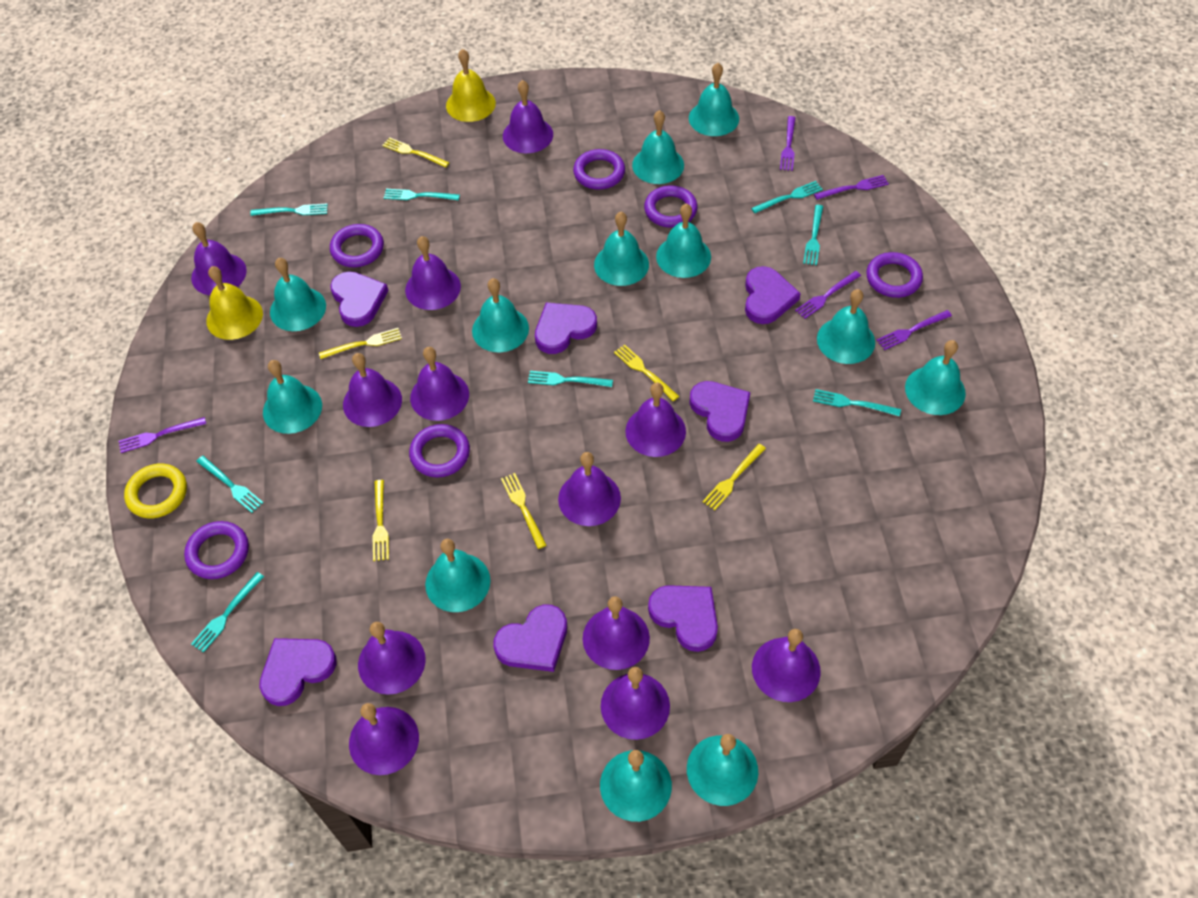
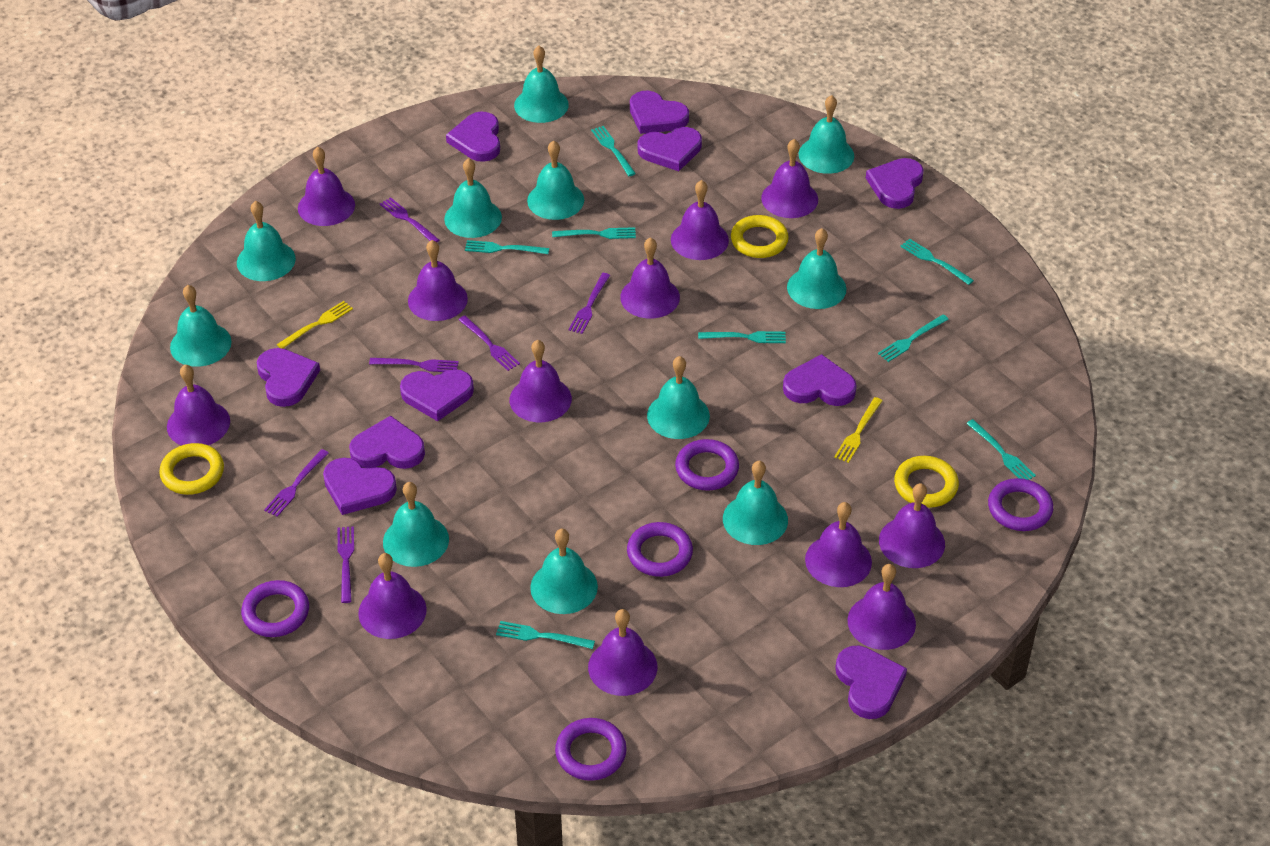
purple fork: 5 -> 6
purple heart: 7 -> 10
purple ring: 6 -> 5
turquoise bell: 12 -> 11
yellow bell: 2 -> 0
yellow fork: 6 -> 2
yellow ring: 1 -> 3

